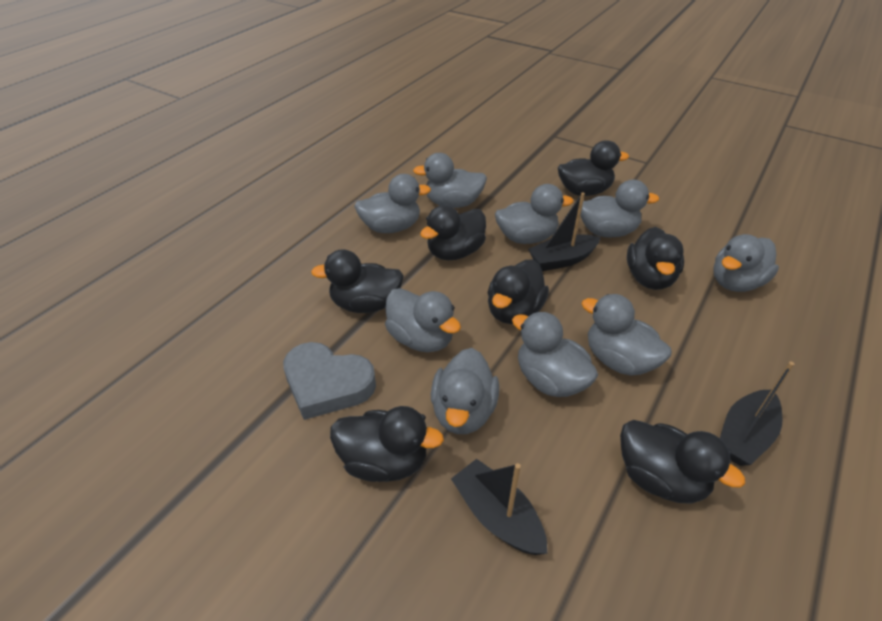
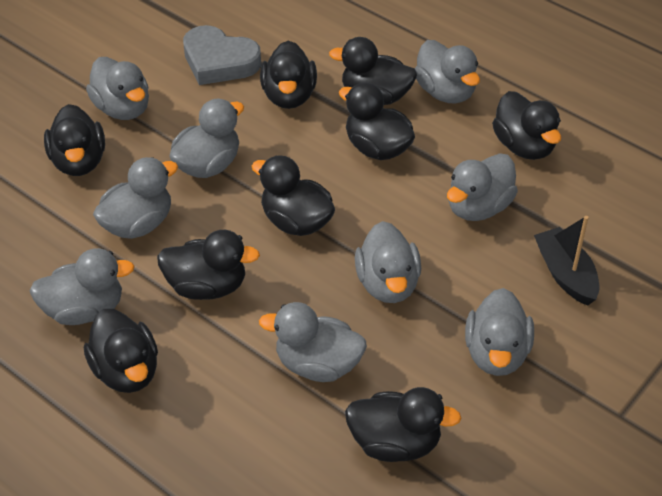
black boat: 3 -> 1
black duck: 7 -> 9

